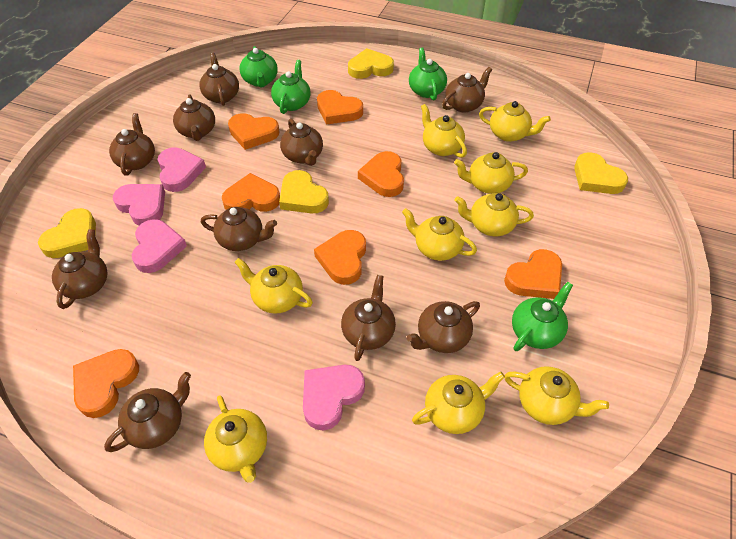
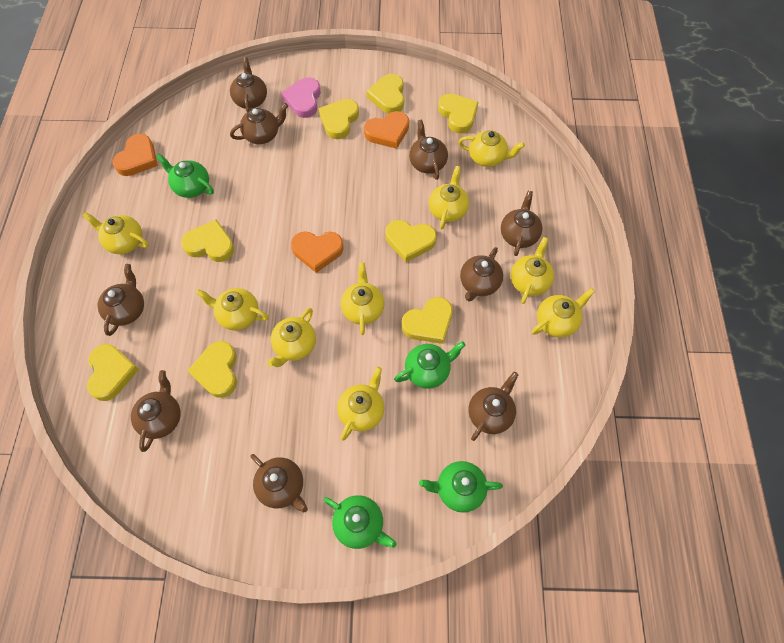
brown teapot: 10 -> 9
orange heart: 7 -> 3
pink heart: 4 -> 1
yellow heart: 4 -> 8

